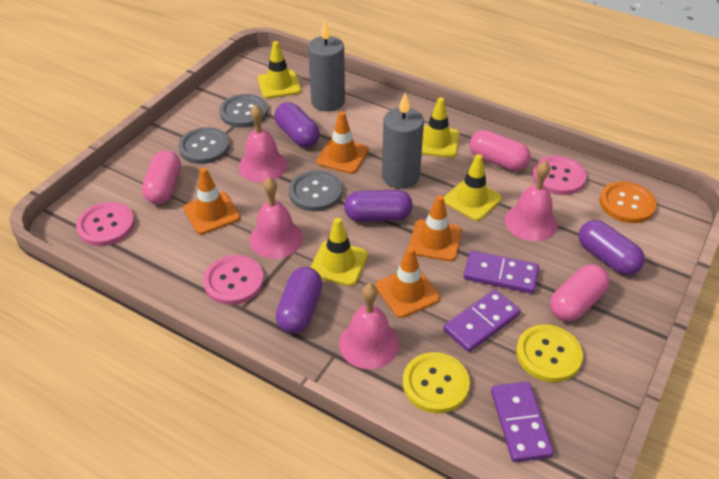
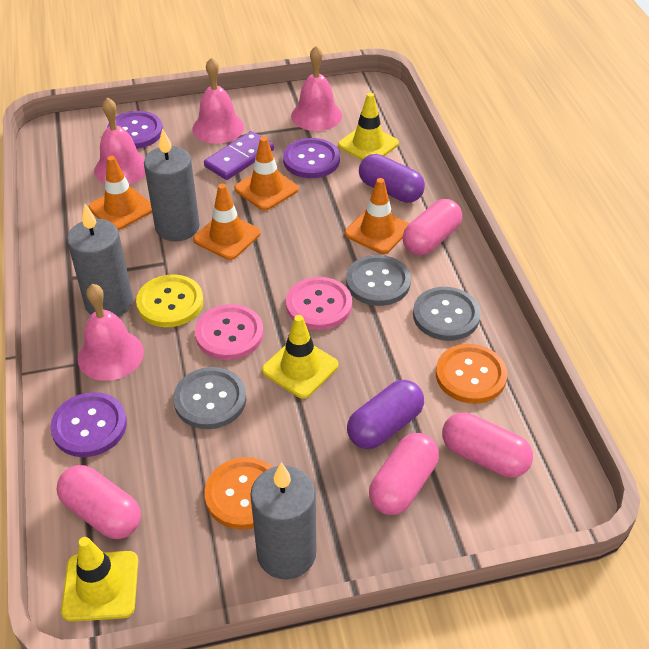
grey candle: 2 -> 3
orange button: 1 -> 2
pink button: 3 -> 2
pink capsule: 3 -> 4
purple button: 0 -> 3
purple capsule: 4 -> 2
purple domino: 3 -> 1
yellow button: 2 -> 1
yellow traffic cone: 4 -> 3

